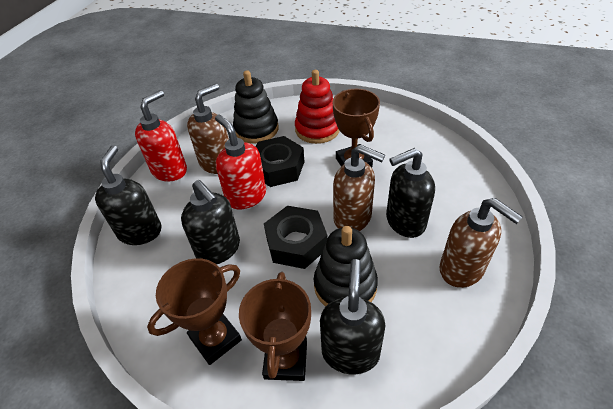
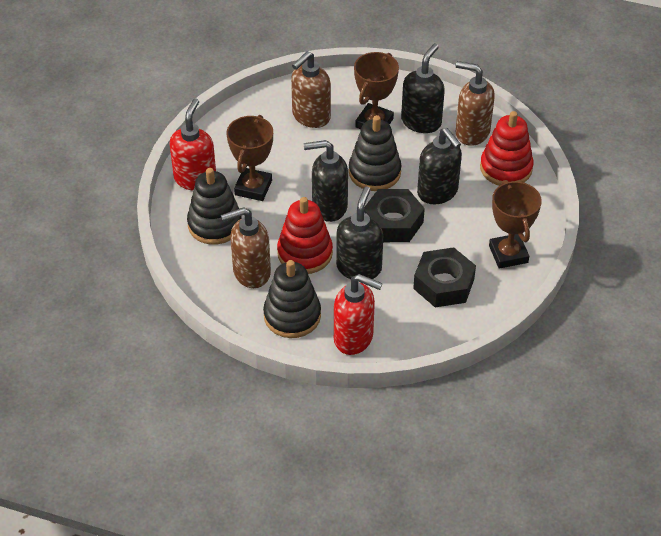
black stacking toy: 2 -> 3
red stacking toy: 1 -> 2

